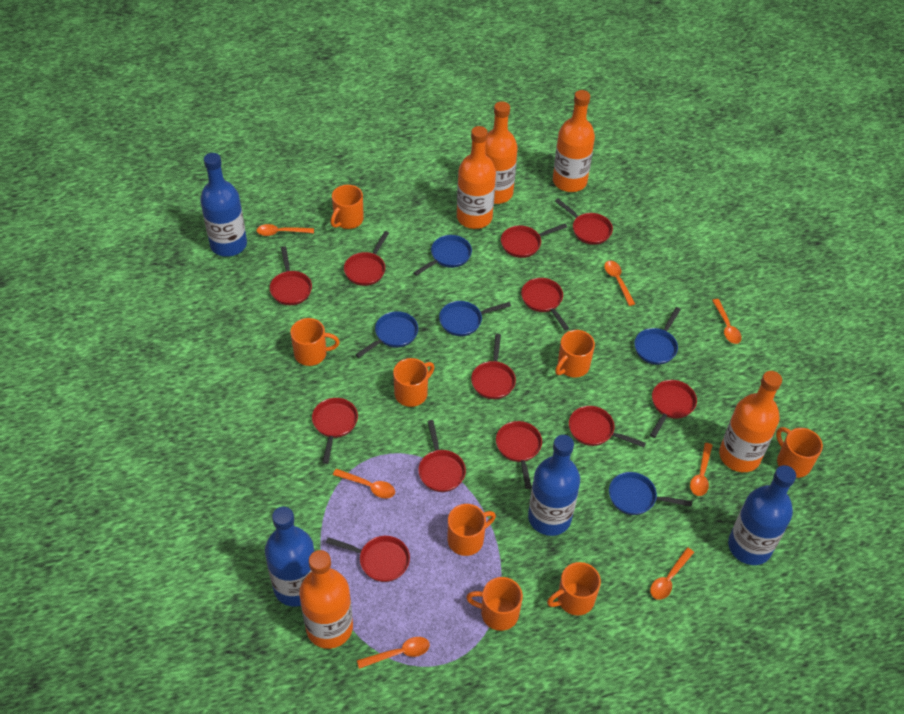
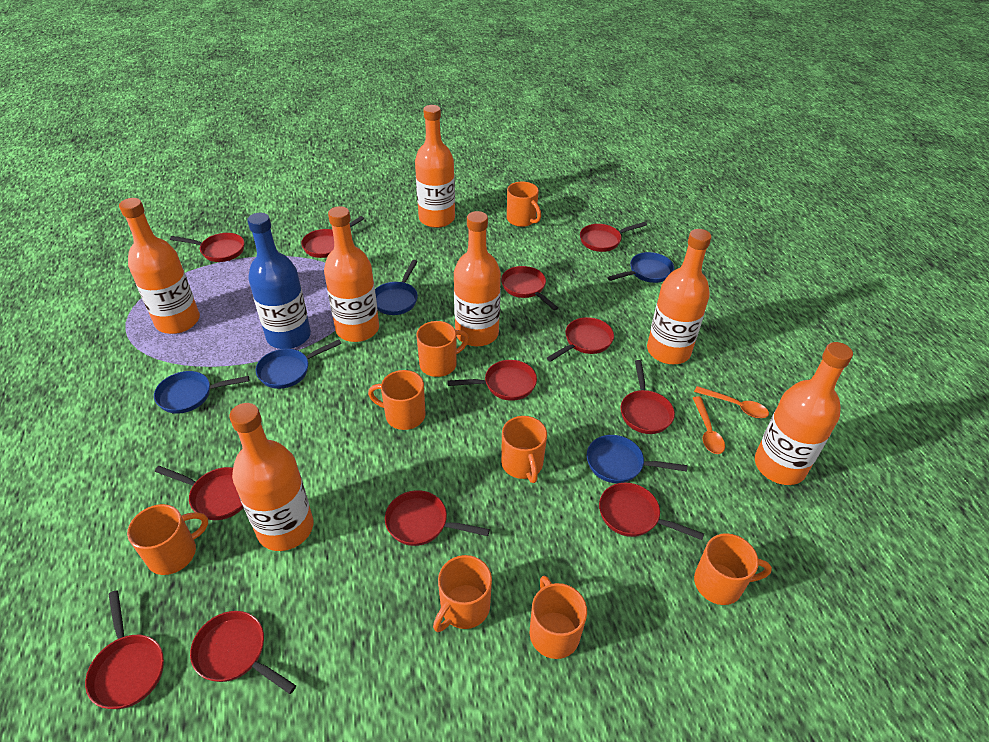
blue bottle: 4 -> 1
orange bottle: 5 -> 7
orange spoon: 7 -> 2

